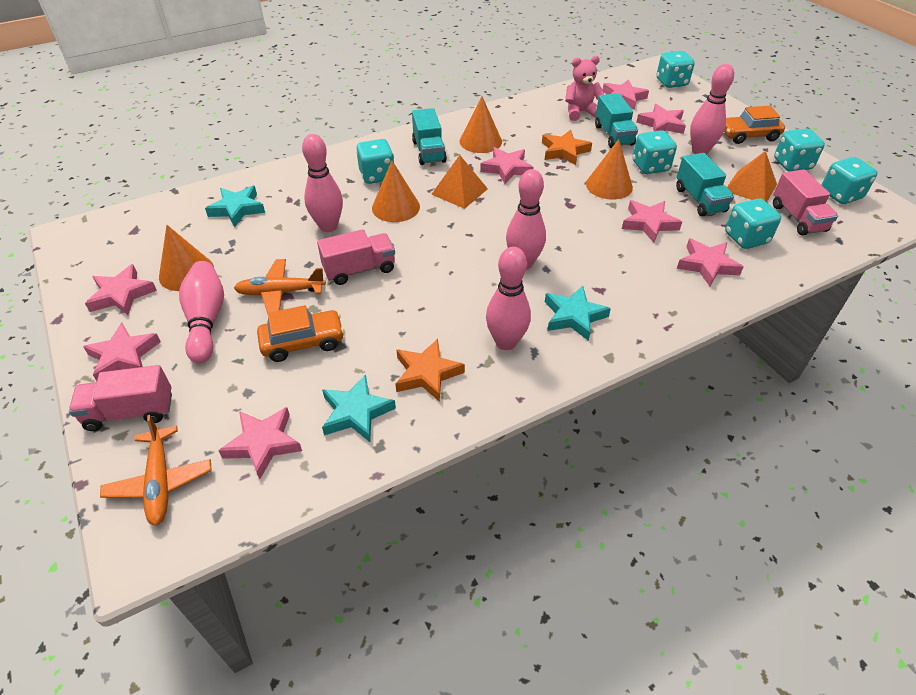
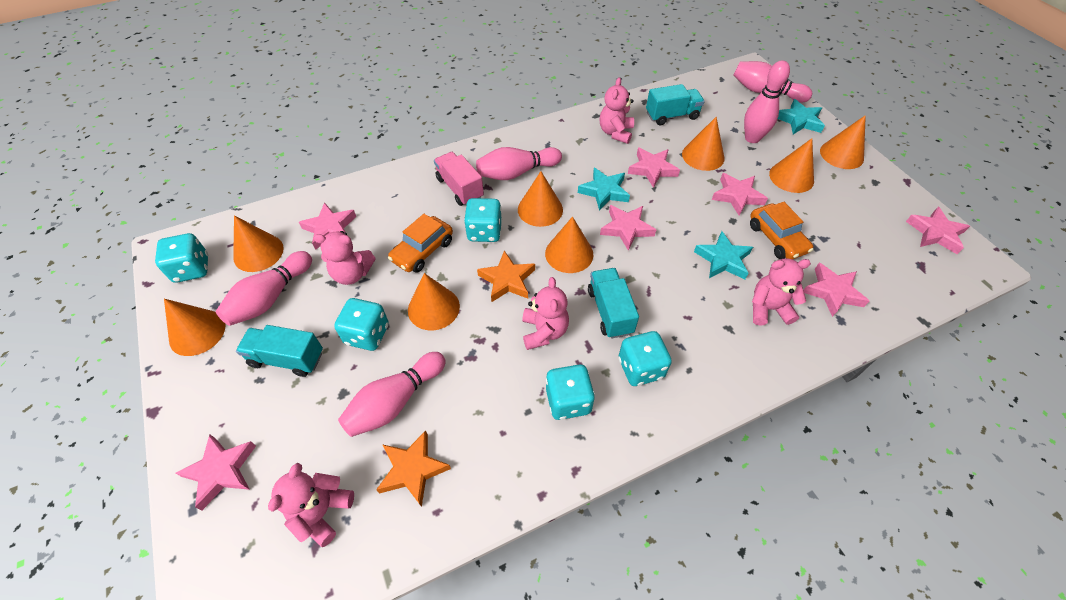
orange cone: 4 -> 8
orange plane: 2 -> 0
orange pyramid: 2 -> 0
pink star: 8 -> 7
pink teddy bear: 1 -> 5
pink truck: 3 -> 1
turquoise dice: 6 -> 5

